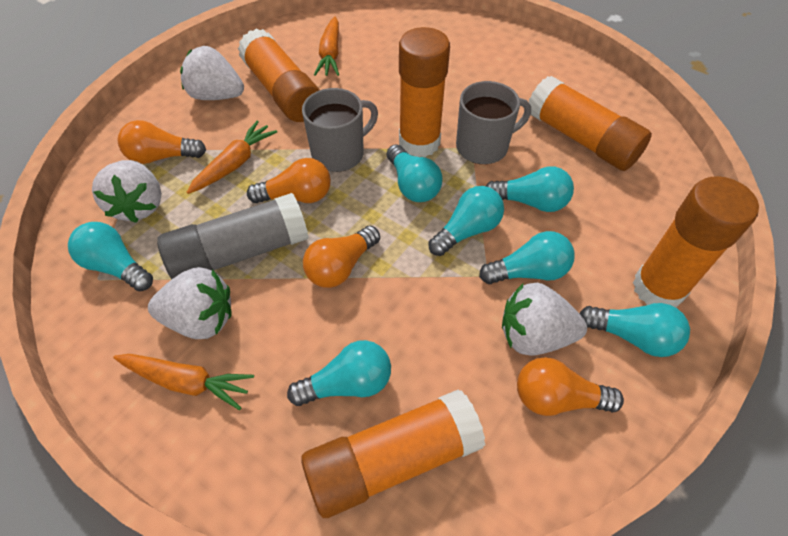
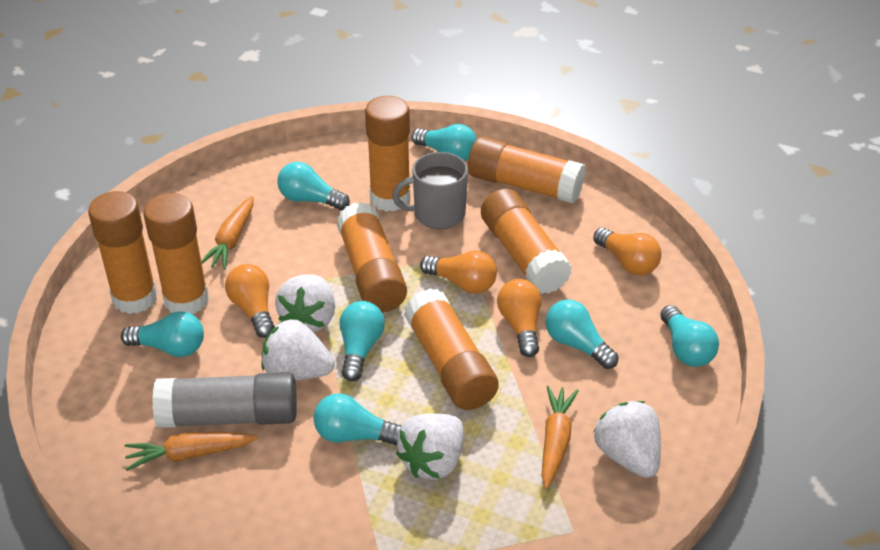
grey mug: 2 -> 1
orange glue stick: 5 -> 7

